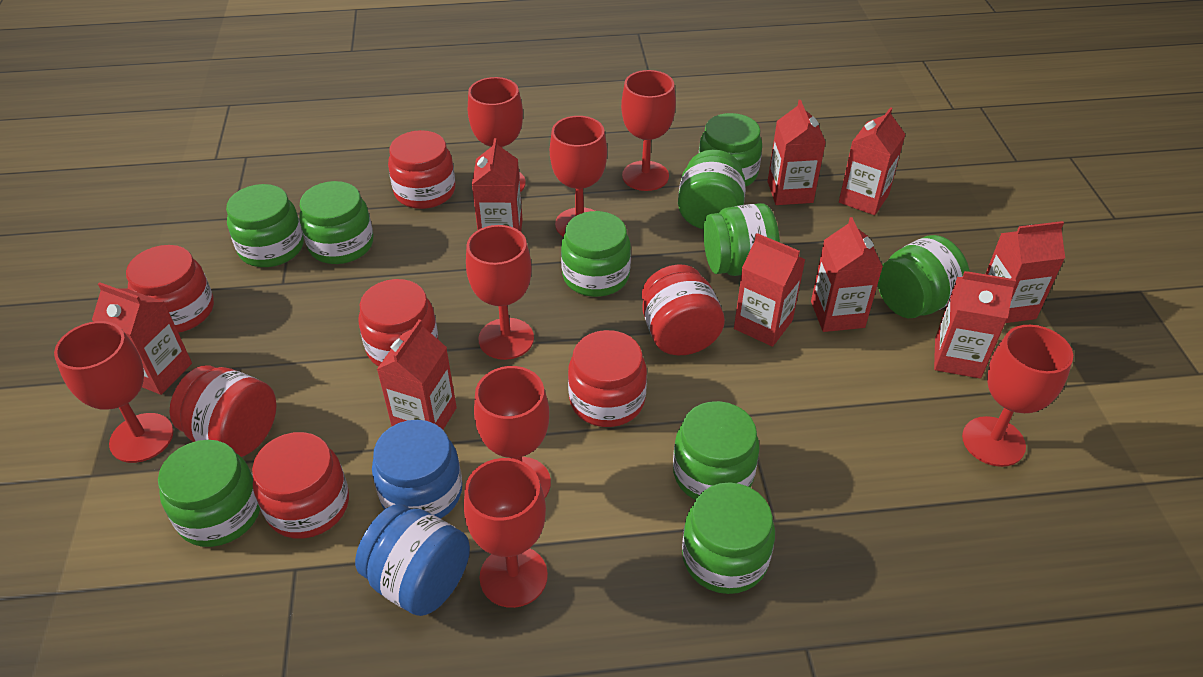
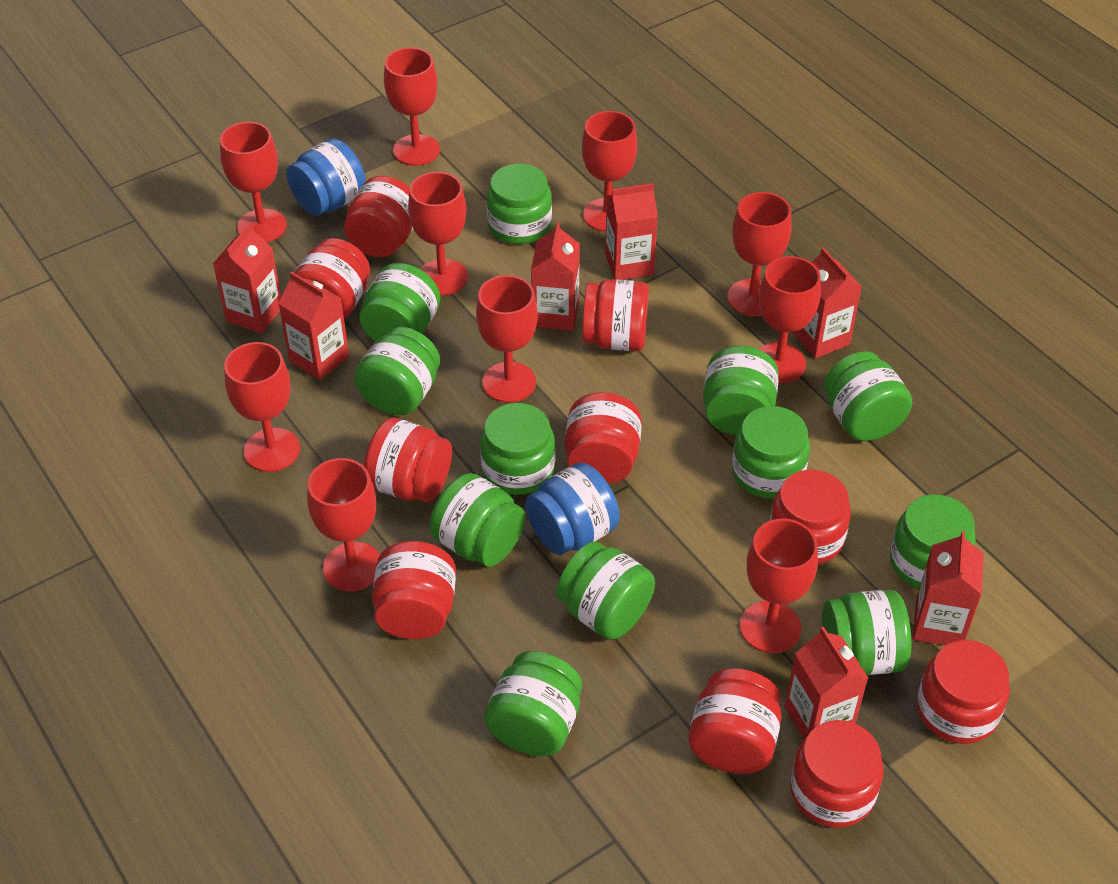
green jar: 10 -> 12
red carton: 9 -> 7
red goblet: 8 -> 10
red jar: 7 -> 10

